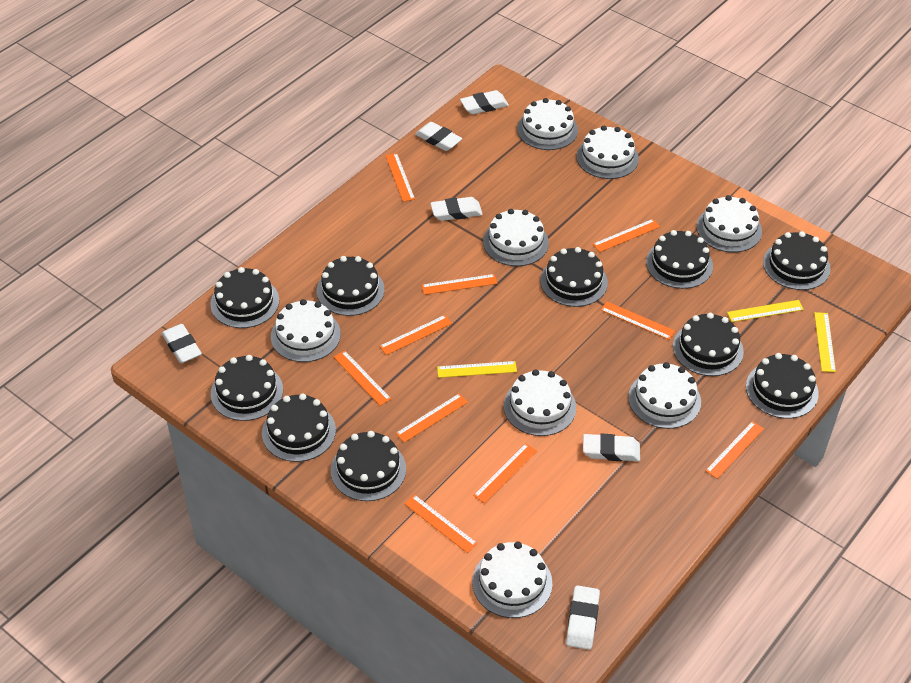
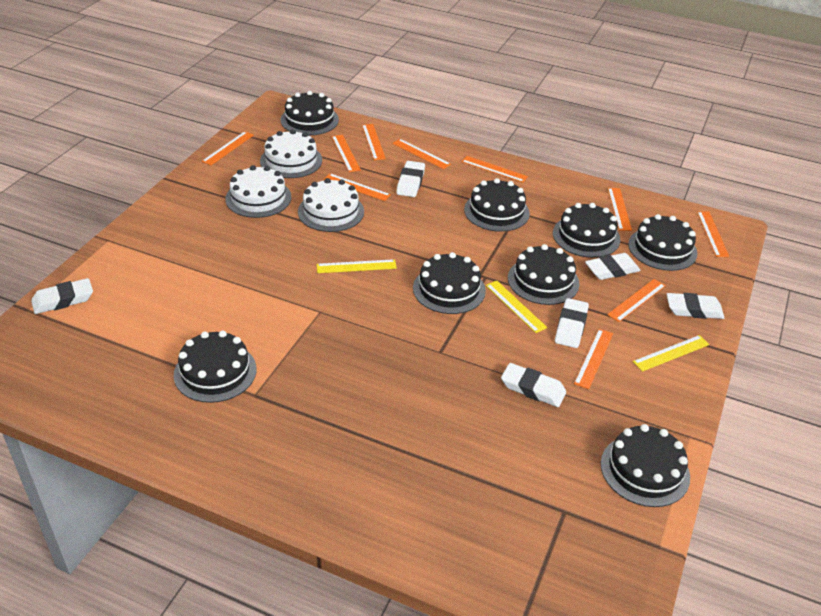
black cake: 10 -> 8
white cake: 8 -> 3

